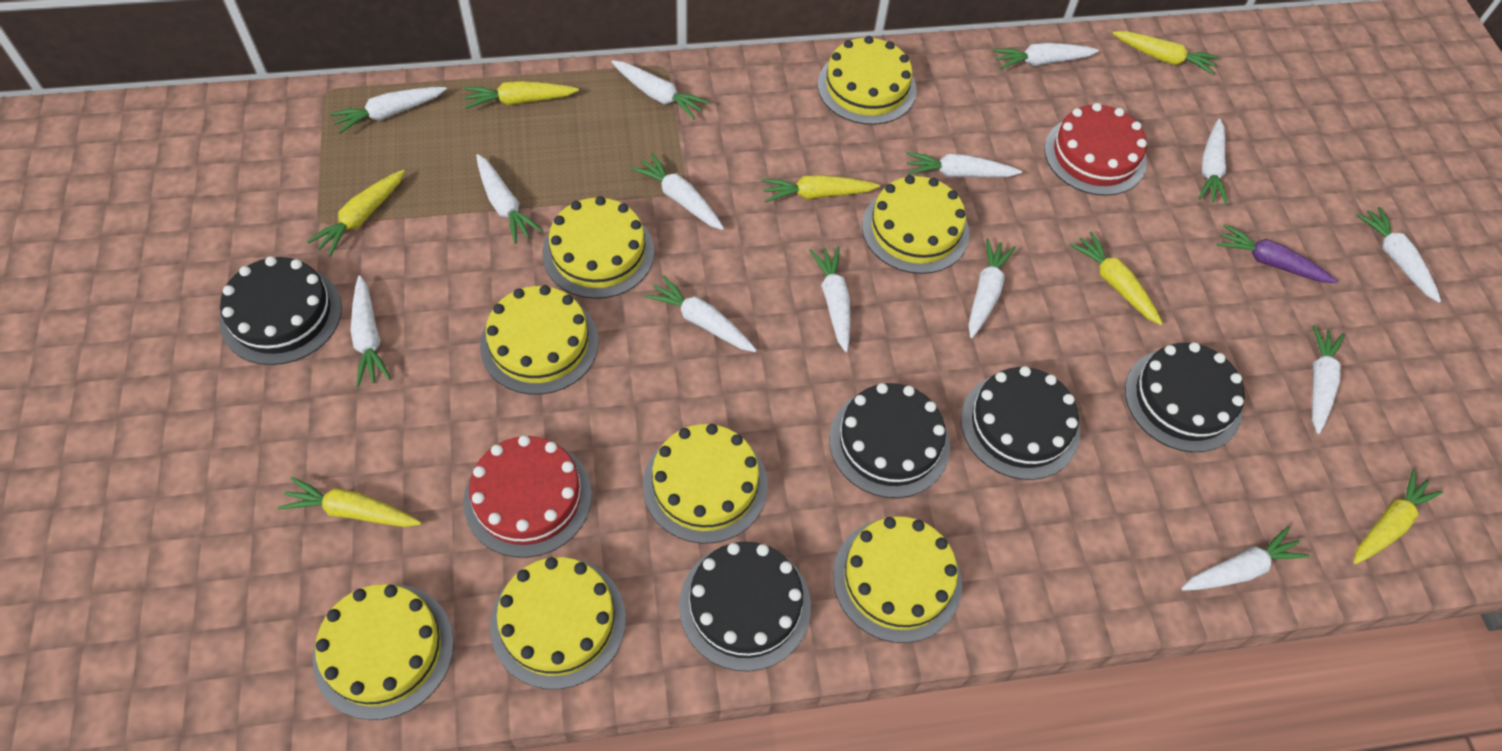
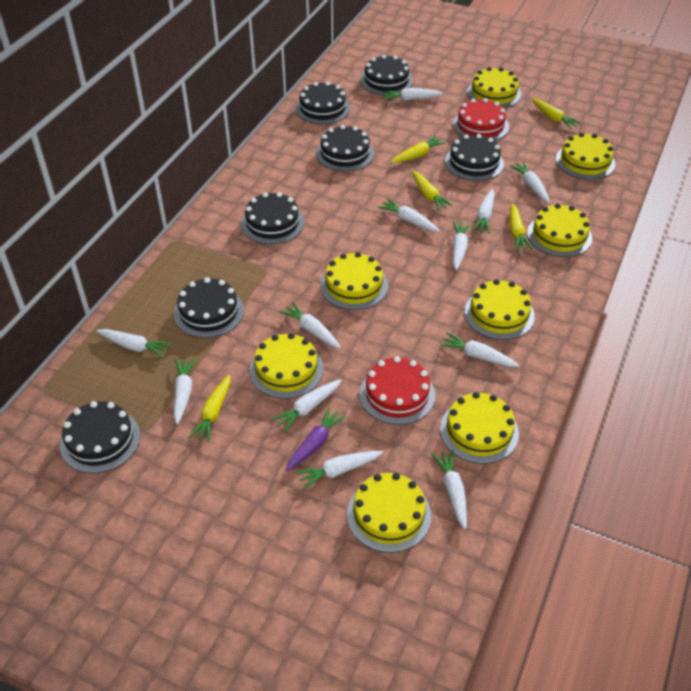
black cake: 5 -> 7
white carrot: 14 -> 12
yellow carrot: 7 -> 5

